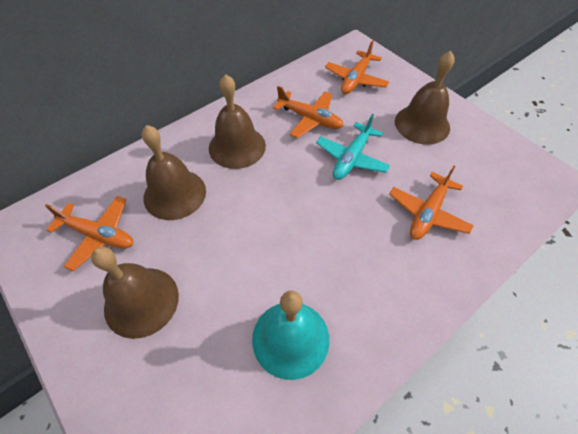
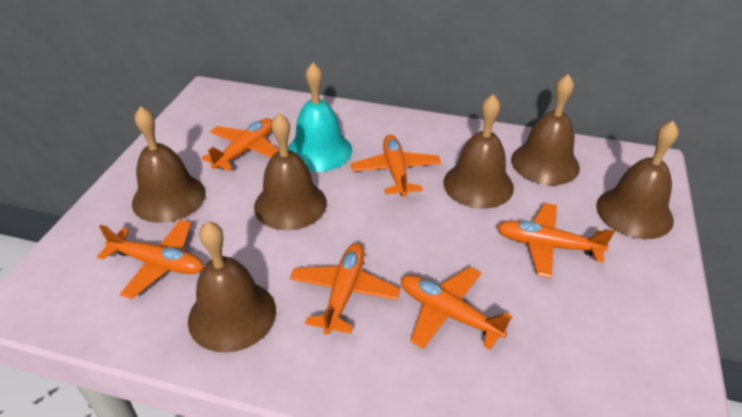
brown bell: 4 -> 6
orange plane: 4 -> 6
turquoise plane: 1 -> 0

